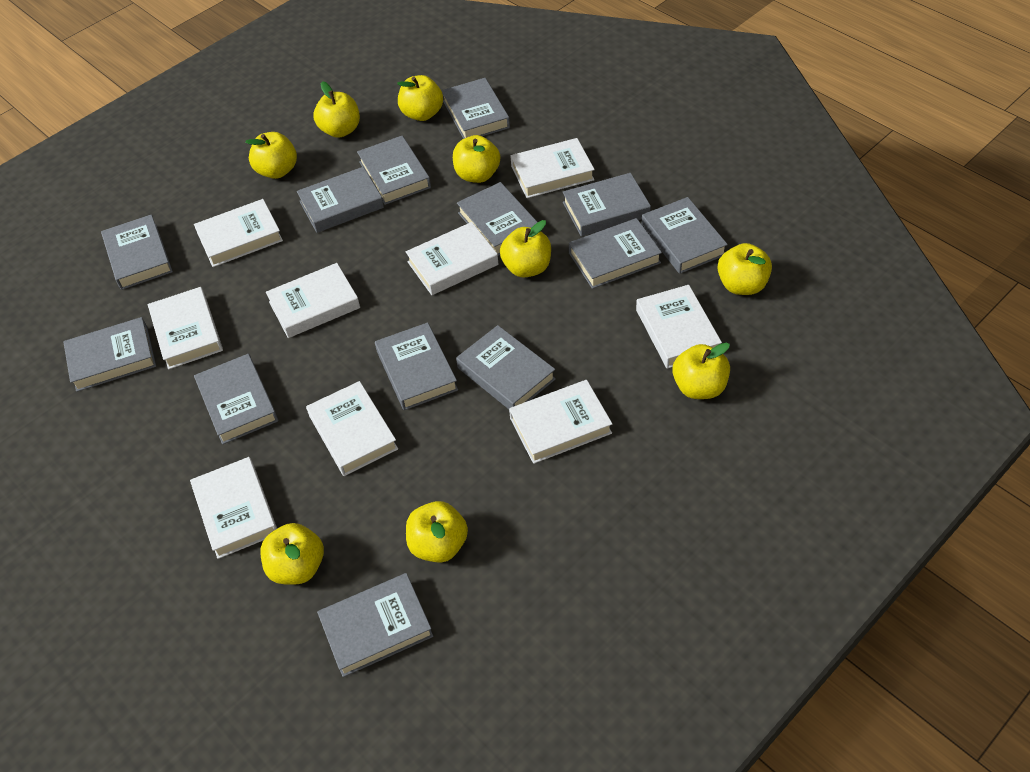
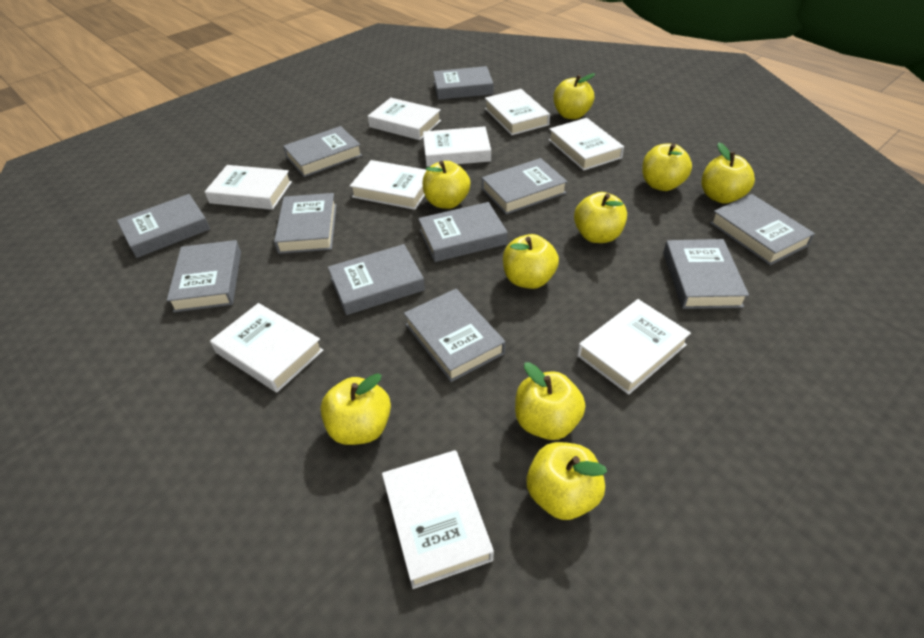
grey book: 13 -> 11

